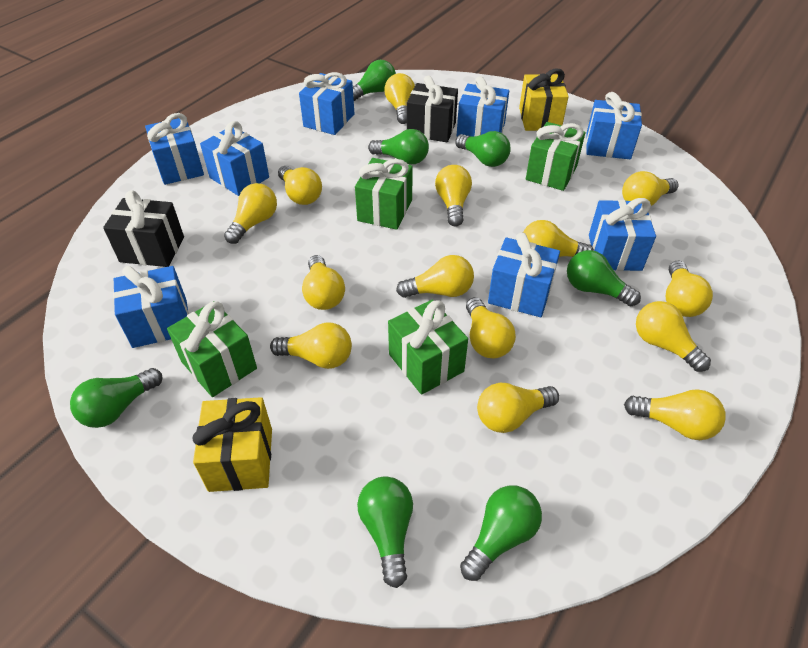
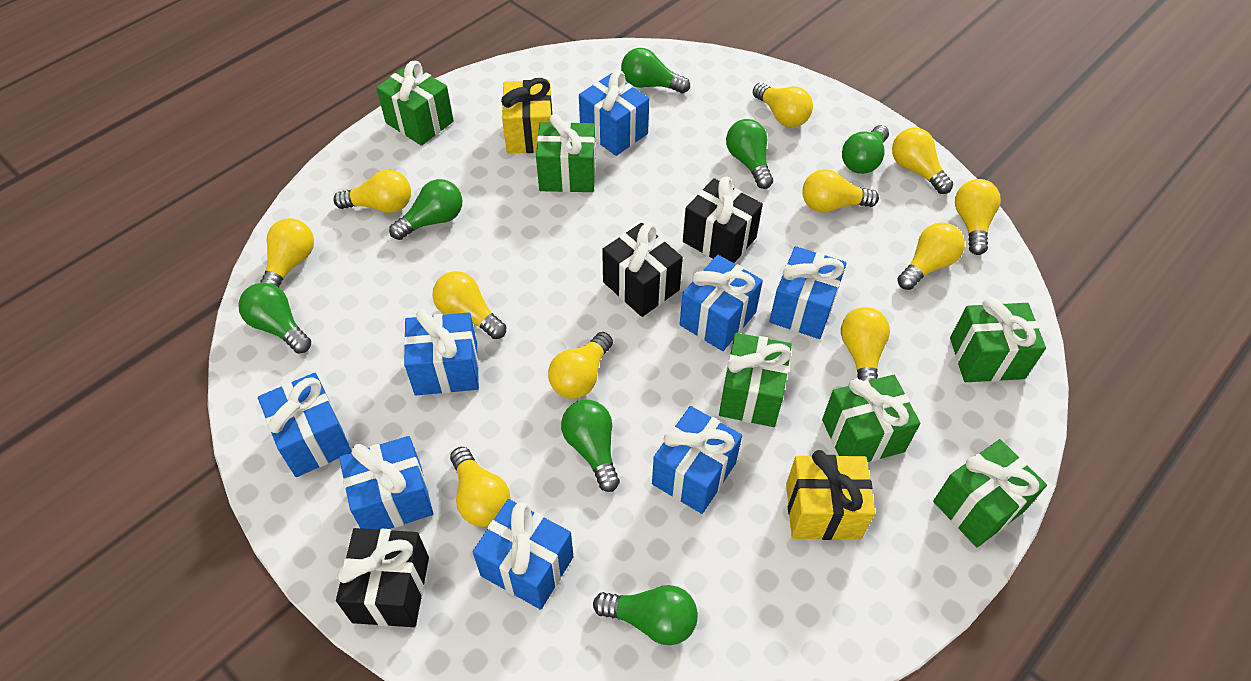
black gift: 2 -> 3
green gift: 4 -> 6
yellow light bulb: 14 -> 11

